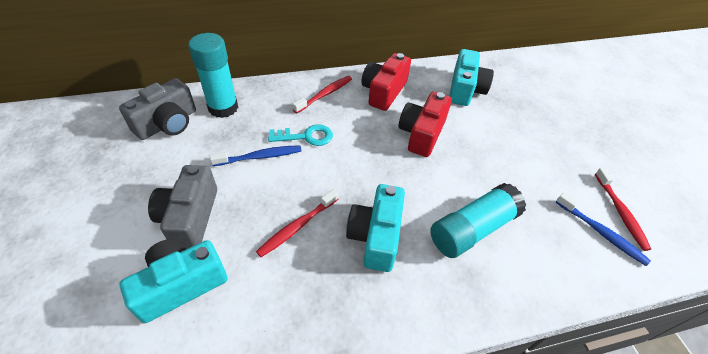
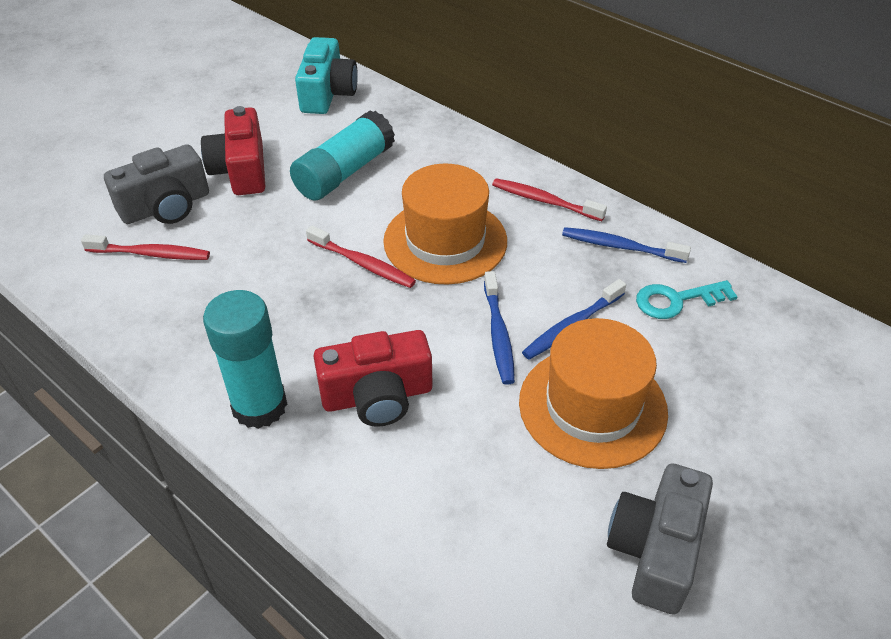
blue toothbrush: 2 -> 3
orange hat: 0 -> 2
turquoise camera: 3 -> 1

